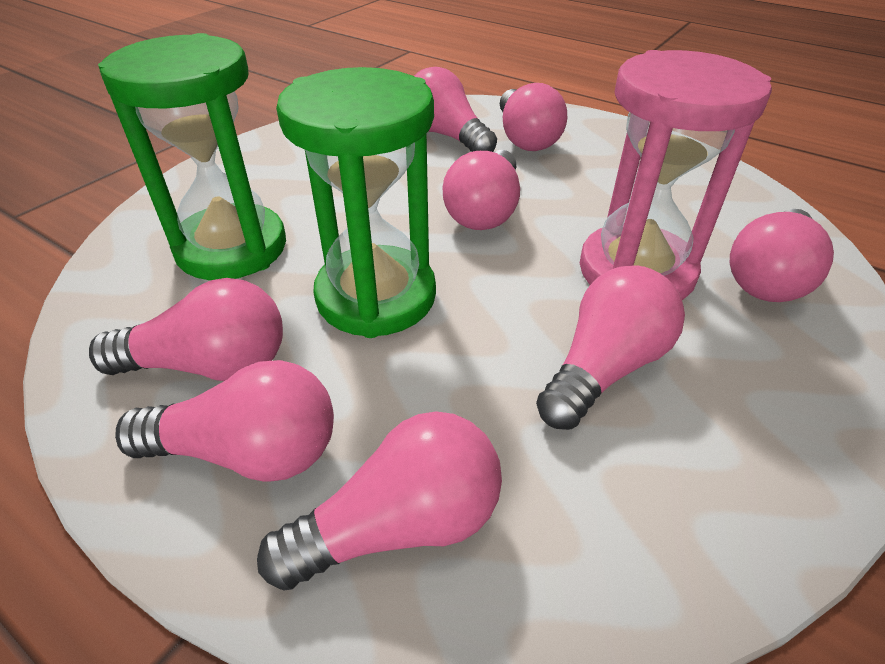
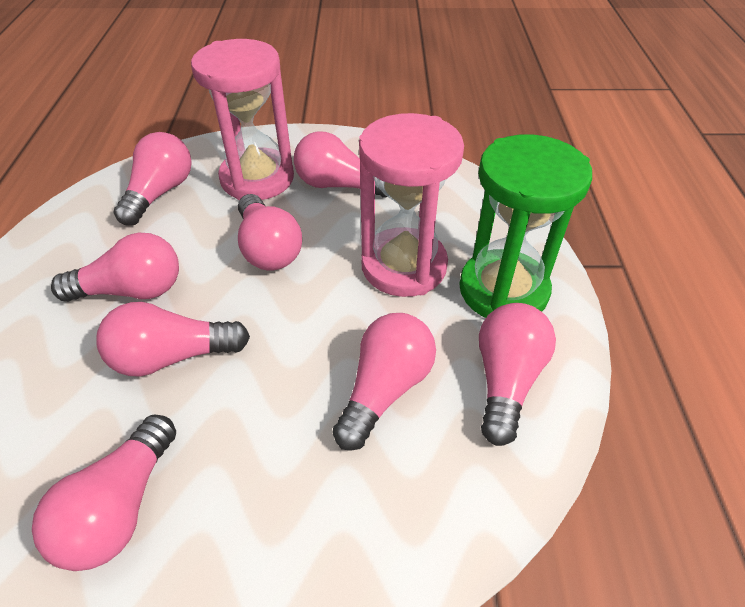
green hourglass: 2 -> 1
pink hourglass: 1 -> 2

